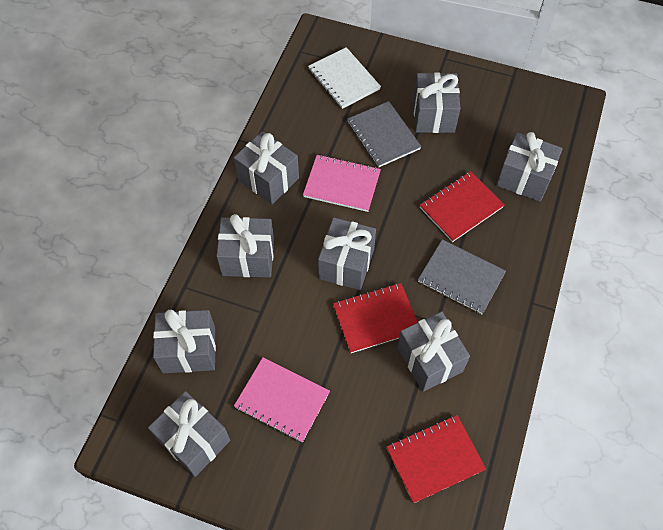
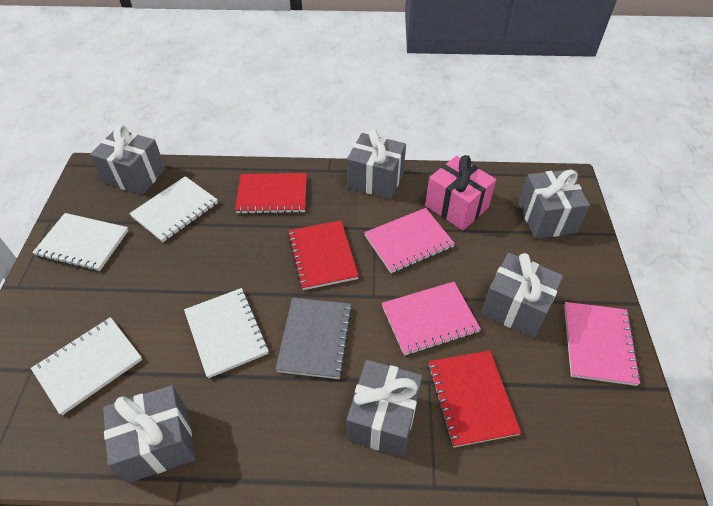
grey gift: 8 -> 6
grey notebook: 2 -> 1
pink gift: 0 -> 1
pink notebook: 2 -> 3
white notebook: 1 -> 4

